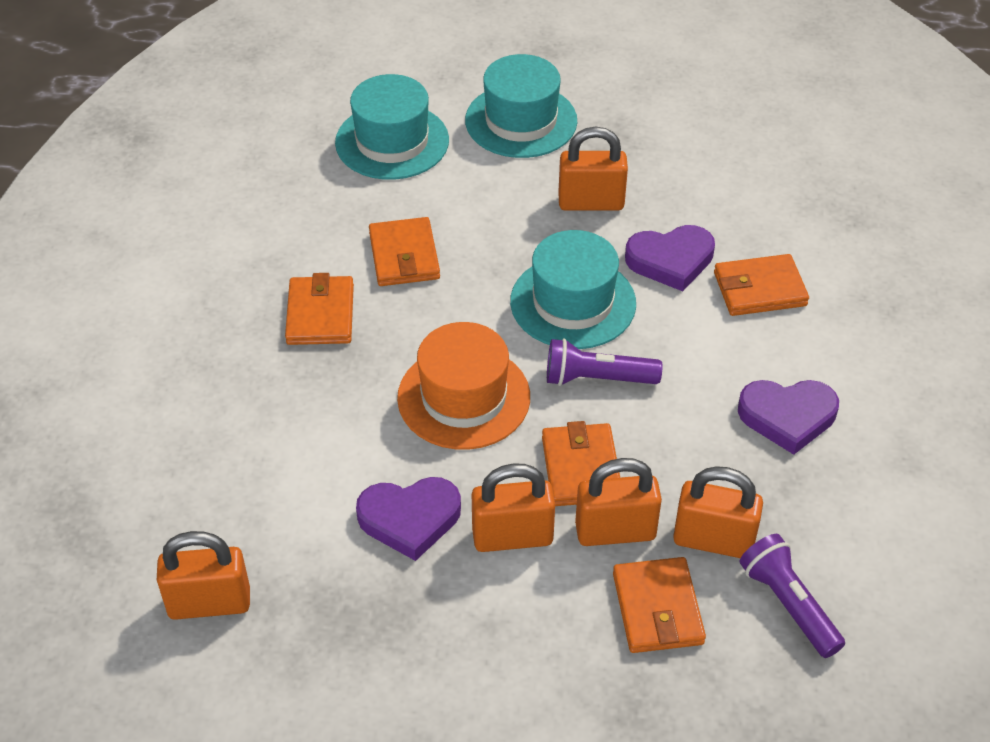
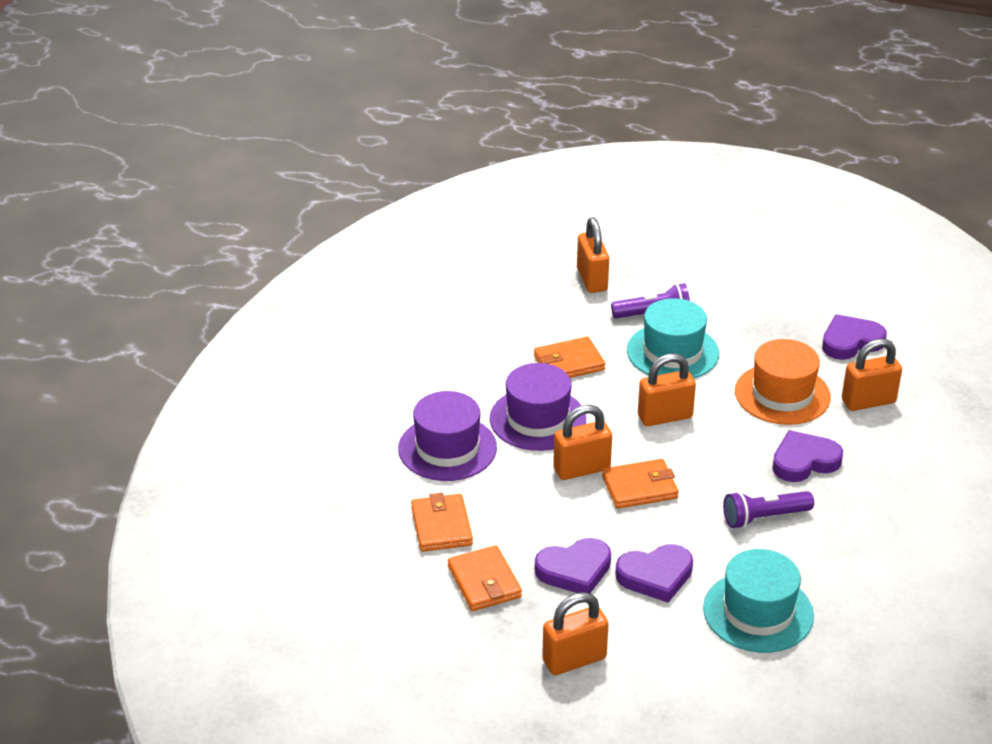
orange wallet: 5 -> 4
purple hat: 0 -> 2
purple heart: 3 -> 4
turquoise hat: 3 -> 2

